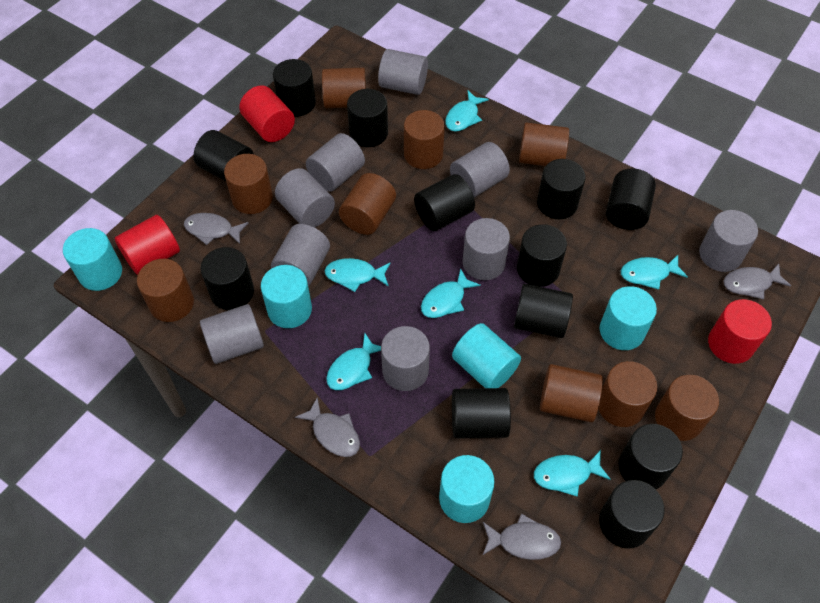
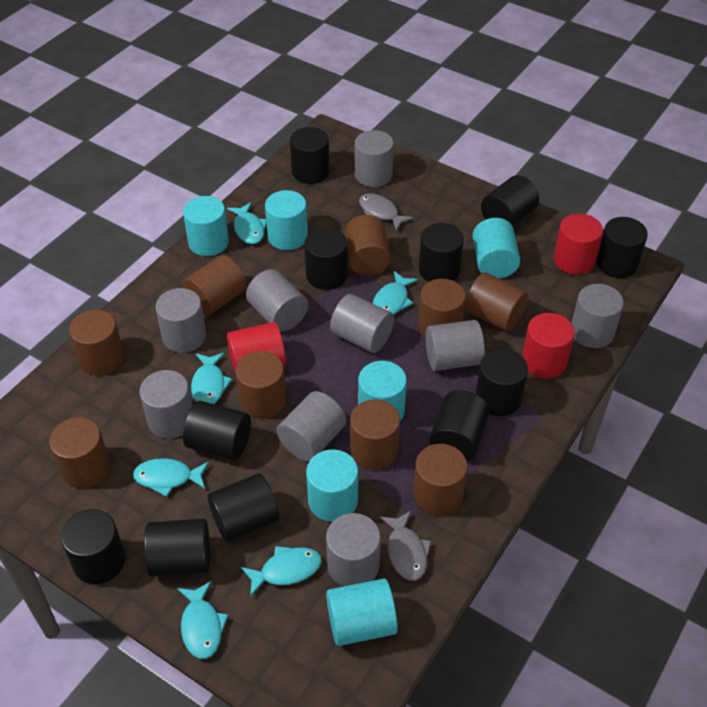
black cylinder: 12 -> 11
grey fish: 4 -> 2
turquoise cylinder: 5 -> 6

